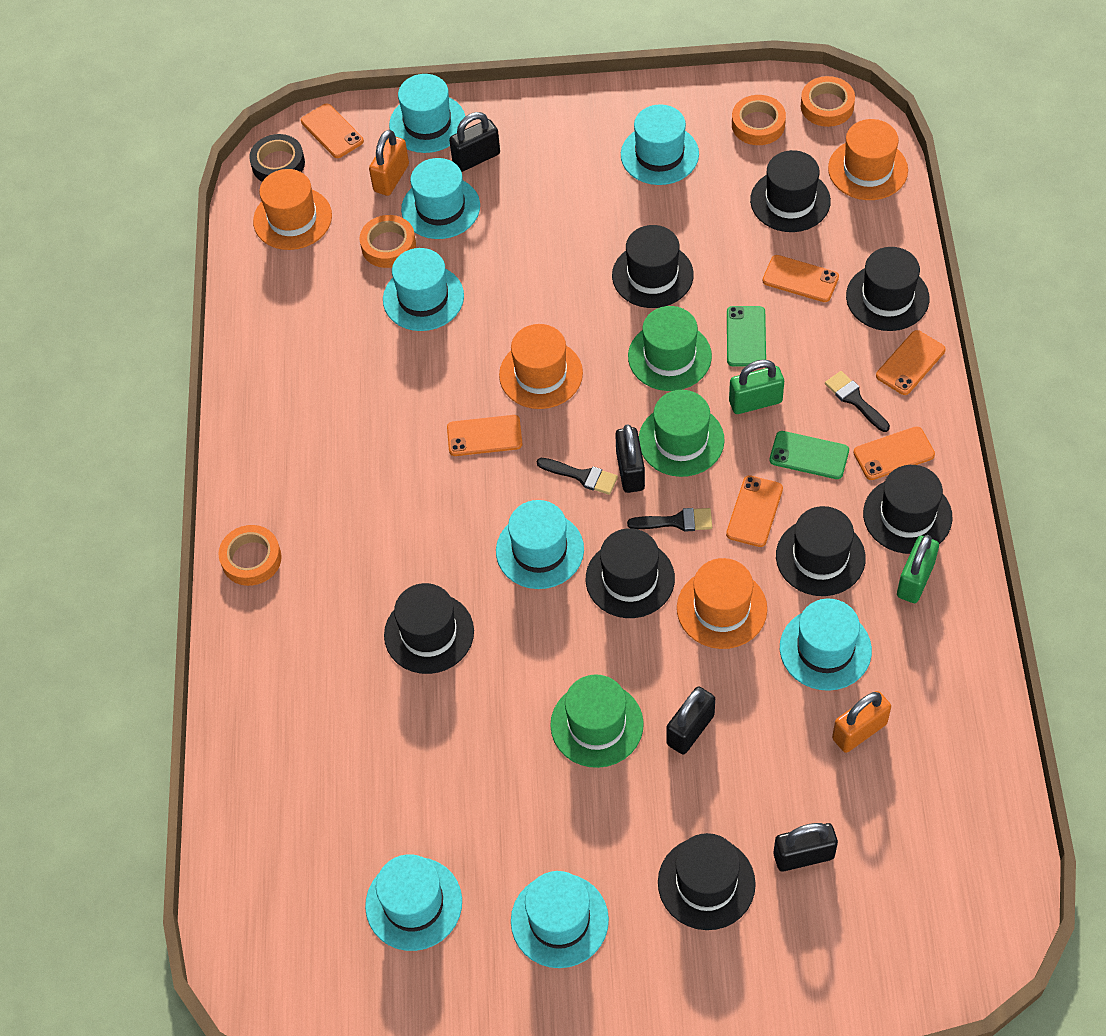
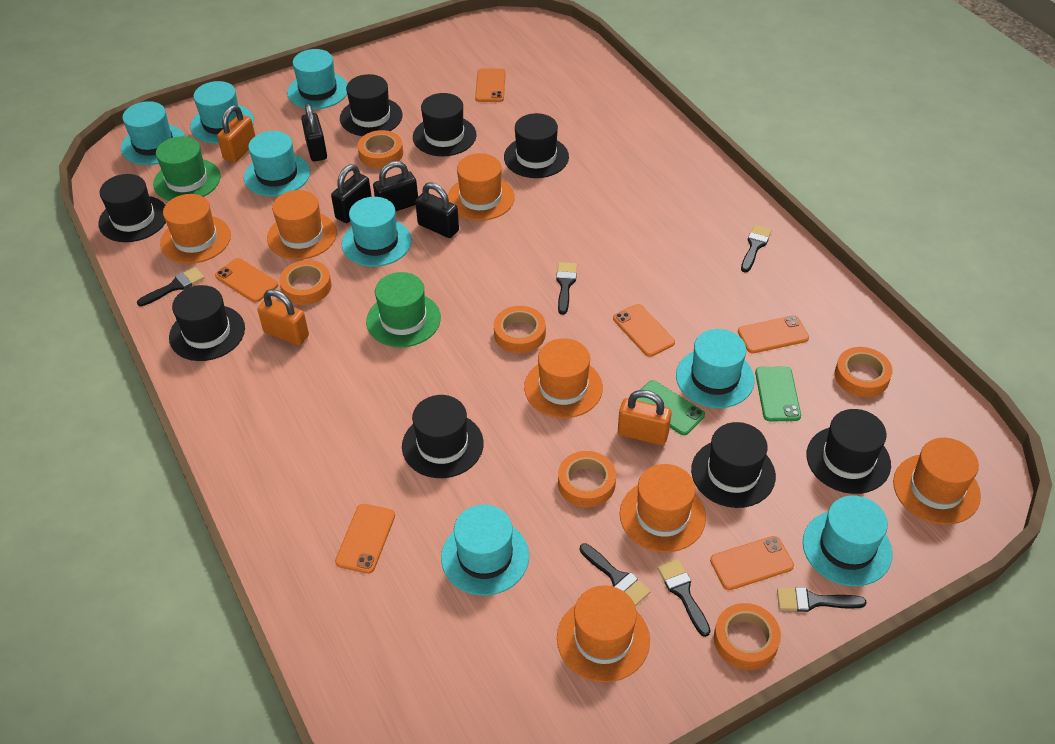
black brush: 3 -> 6
black tape: 1 -> 0
green hat: 3 -> 2
green padlock: 2 -> 0
orange hat: 4 -> 7
orange padlock: 2 -> 3
orange tape: 4 -> 6

